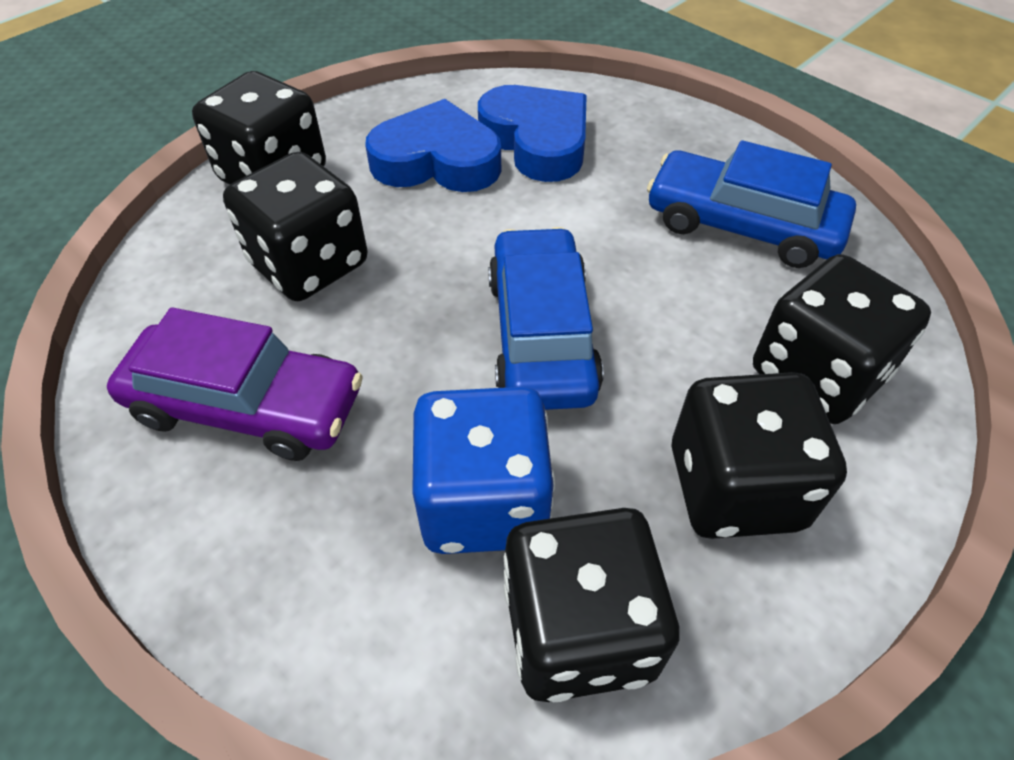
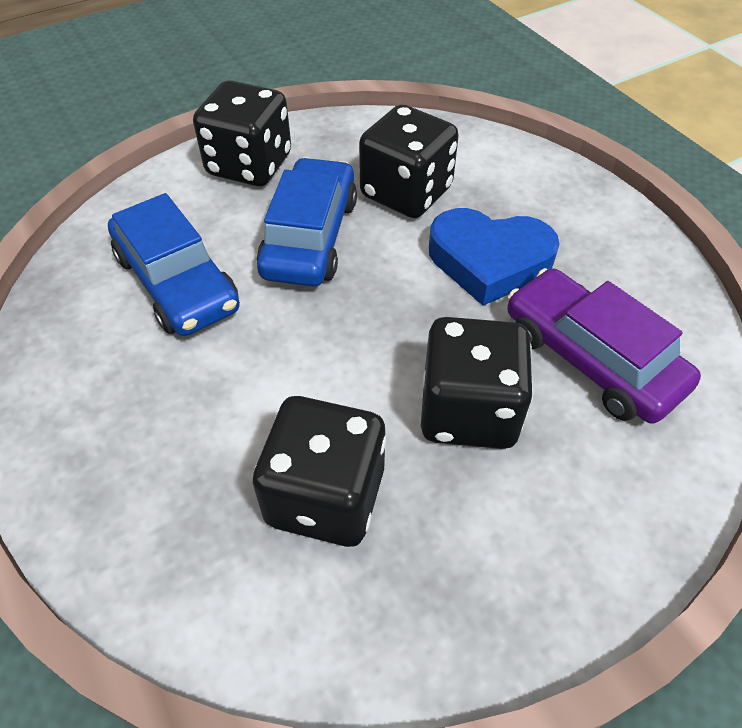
black dice: 5 -> 4
blue dice: 1 -> 0
blue heart: 2 -> 1

